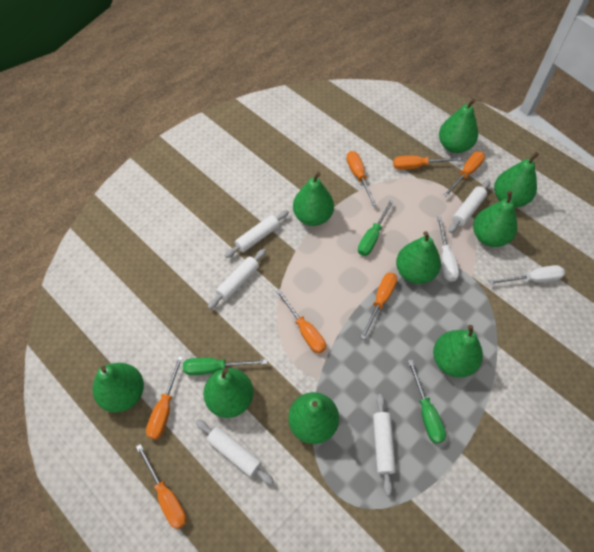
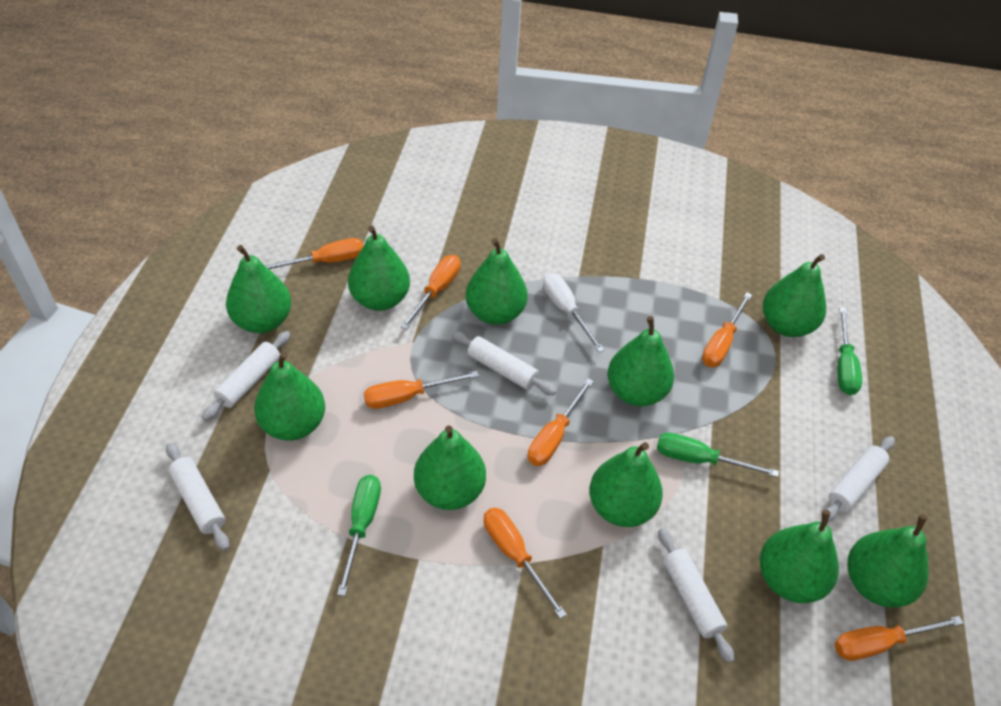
green pear: 9 -> 10
white screwdriver: 2 -> 1

